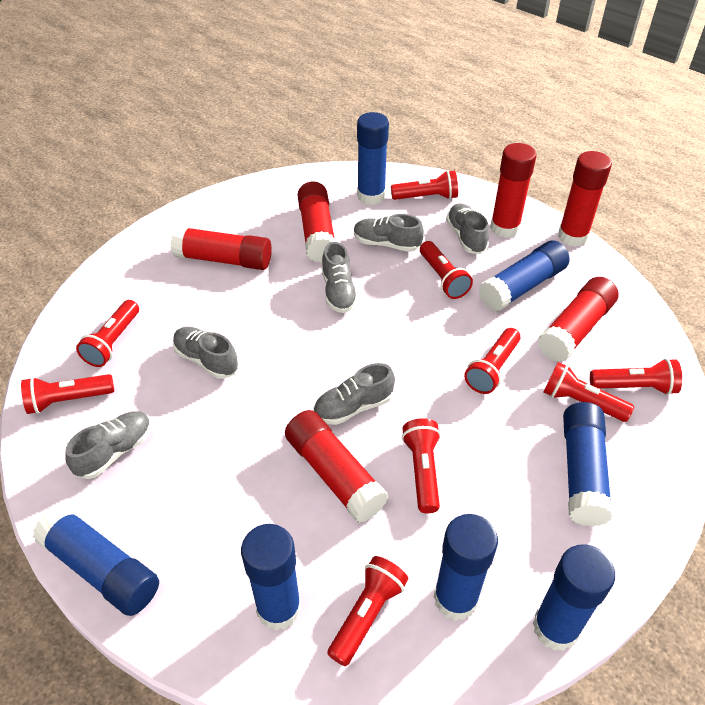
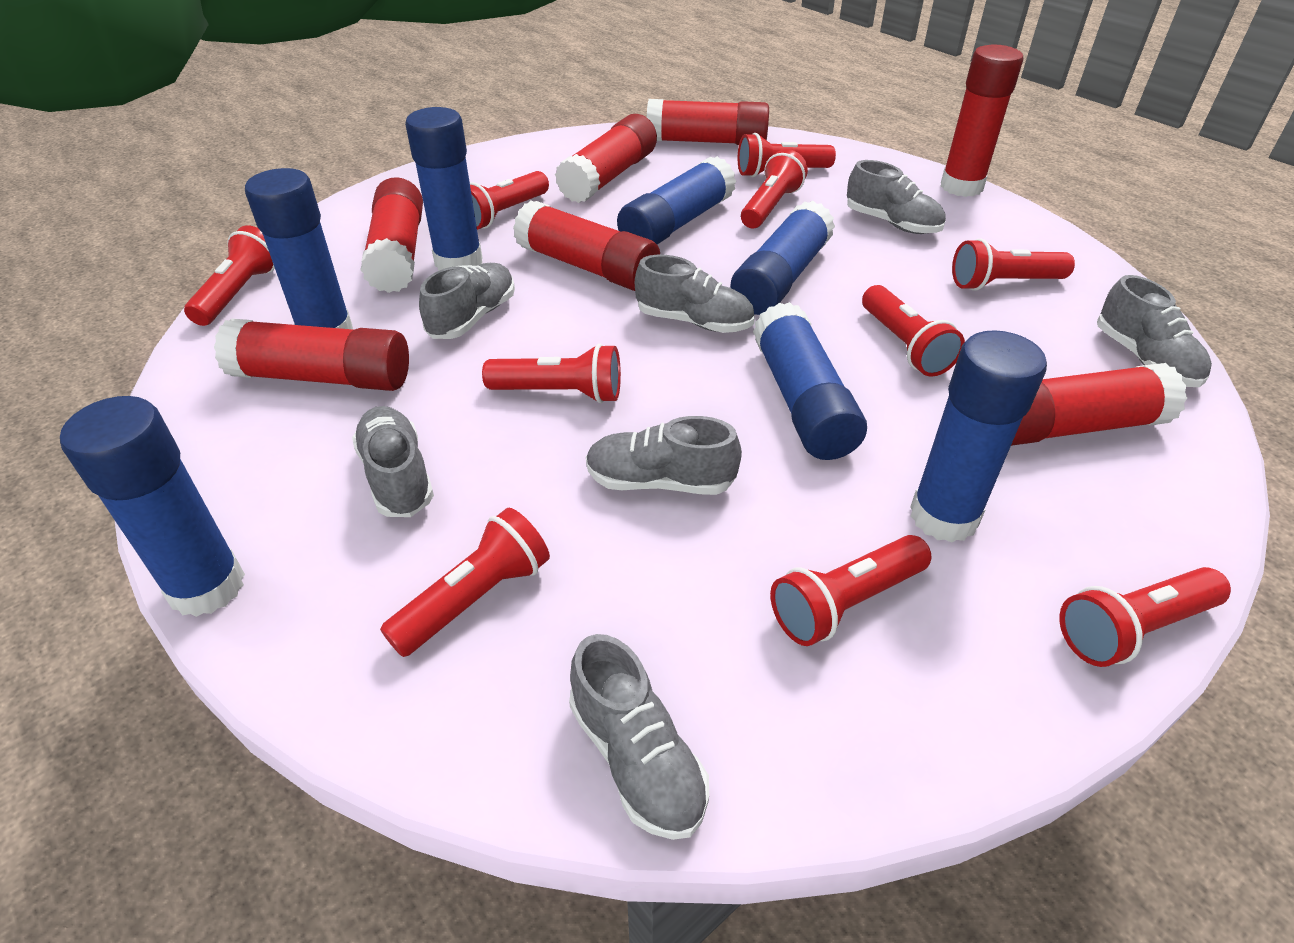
grey shoe: 6 -> 7
red flashlight: 9 -> 10
red glue stick: 6 -> 7

